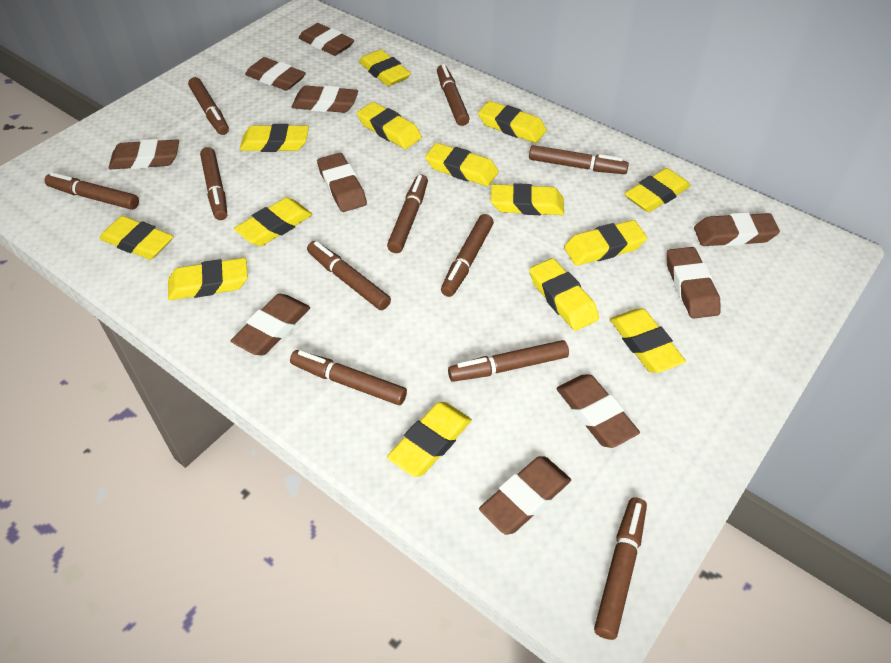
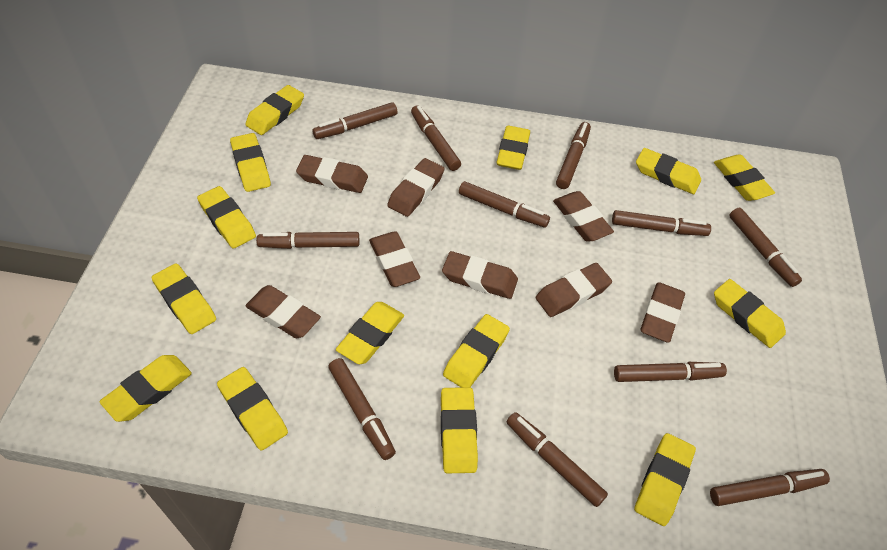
brown eraser: 10 -> 8

